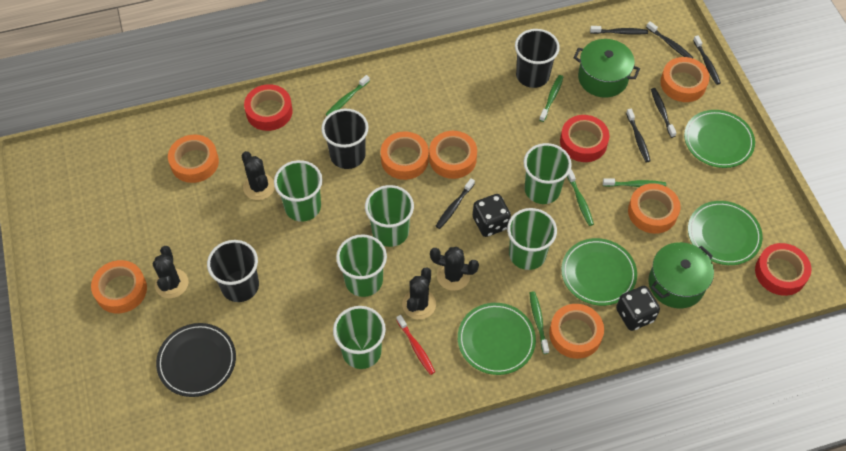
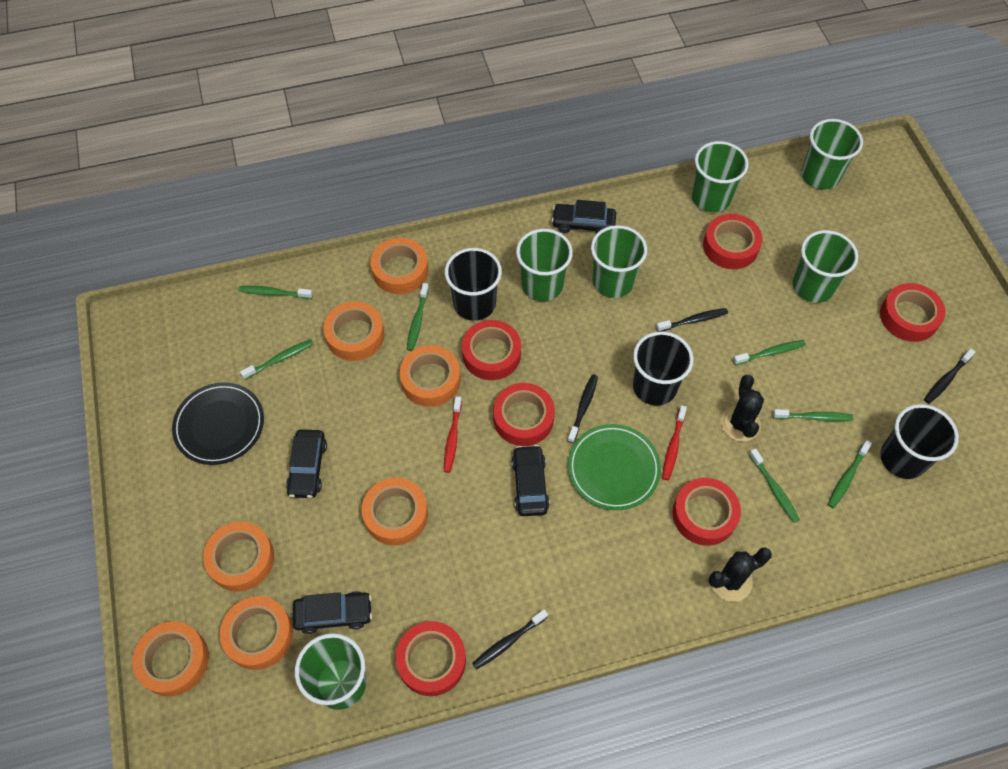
black cactus: 4 -> 2
black car: 0 -> 4
black dice: 2 -> 0
black toothbrush: 6 -> 4
green plate: 4 -> 1
green pot: 2 -> 0
green toothbrush: 5 -> 7
red tape: 3 -> 6
red toothbrush: 1 -> 2

